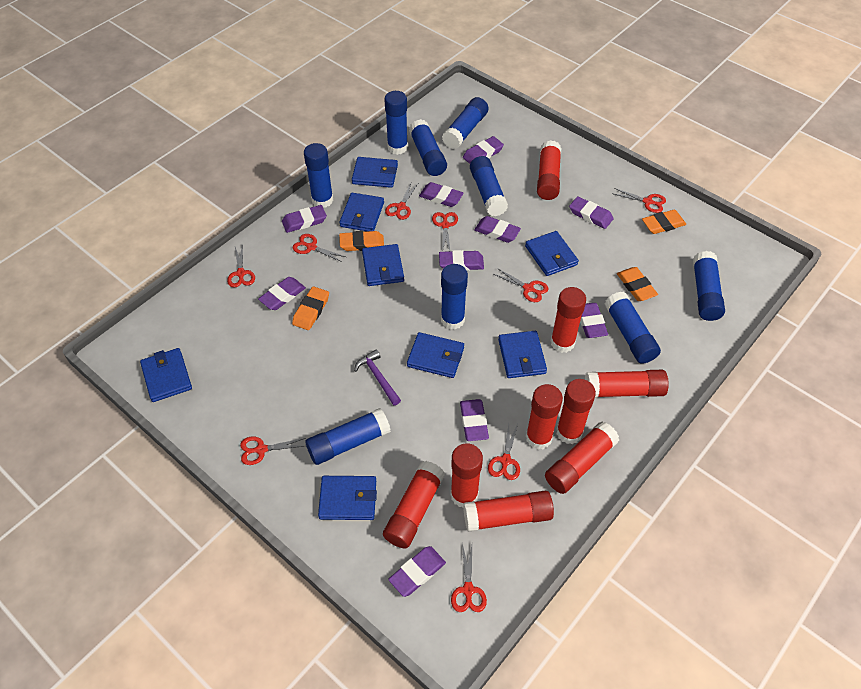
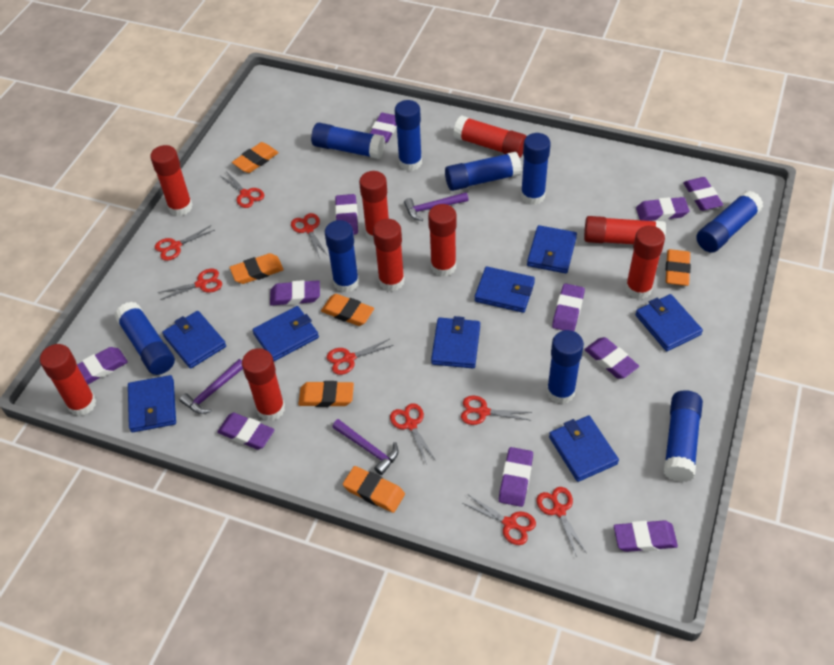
orange eraser: 4 -> 6
purple eraser: 10 -> 11
purple hammer: 1 -> 3

